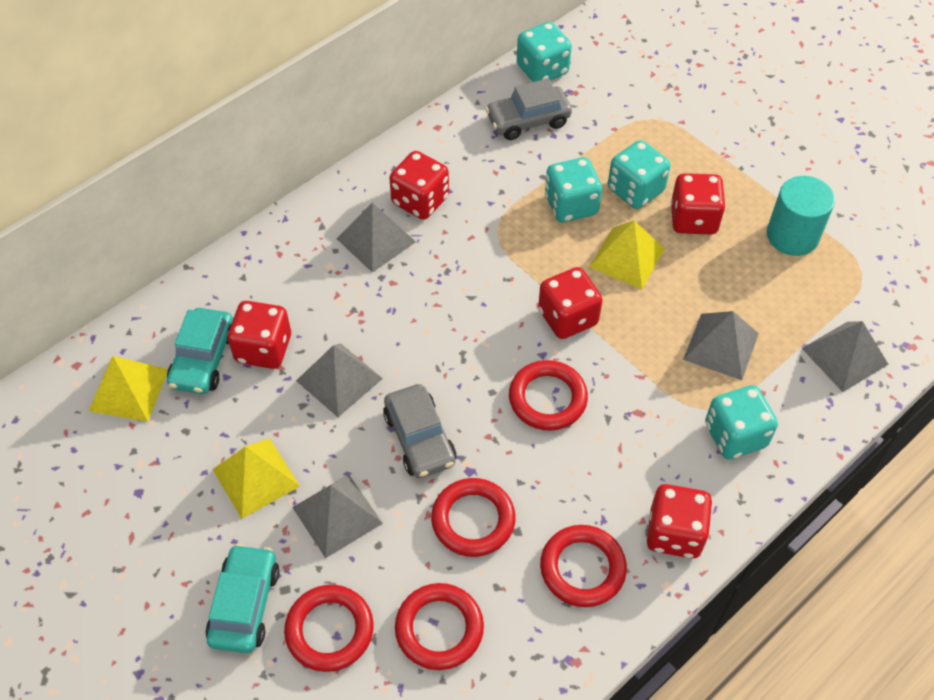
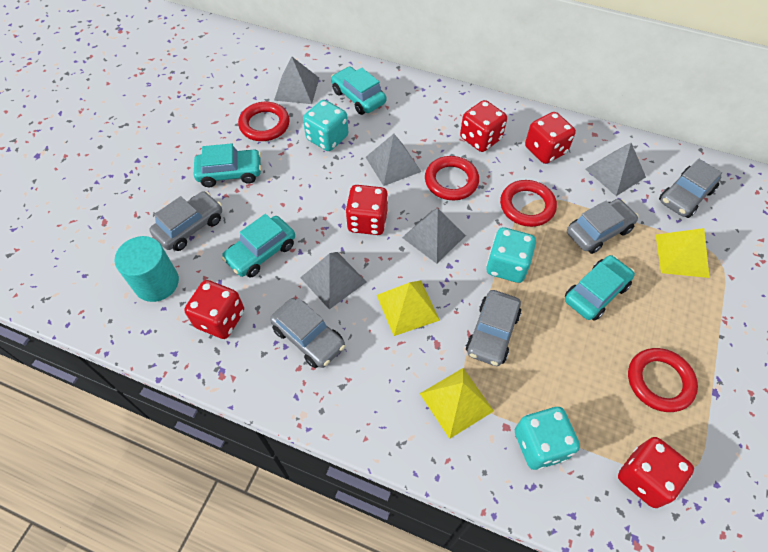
grey car: 2 -> 5
red ring: 5 -> 4
turquoise car: 2 -> 4
turquoise dice: 4 -> 3

